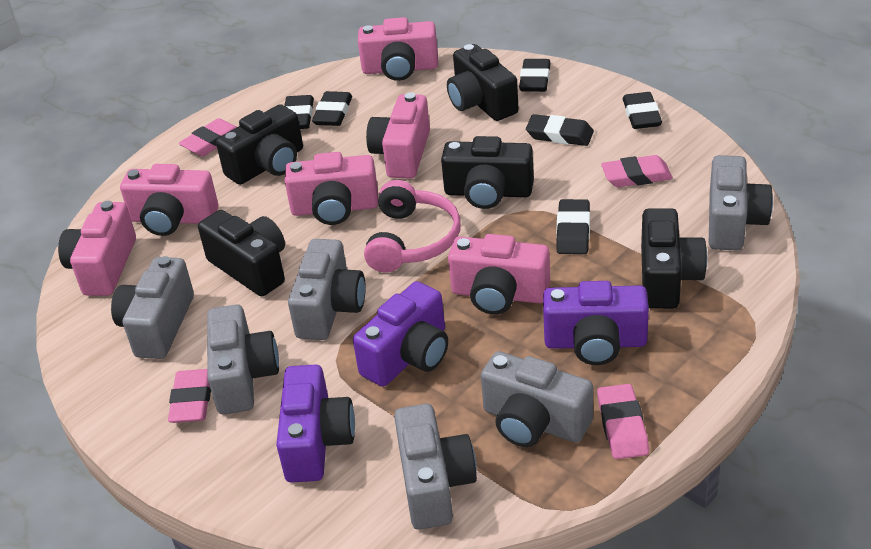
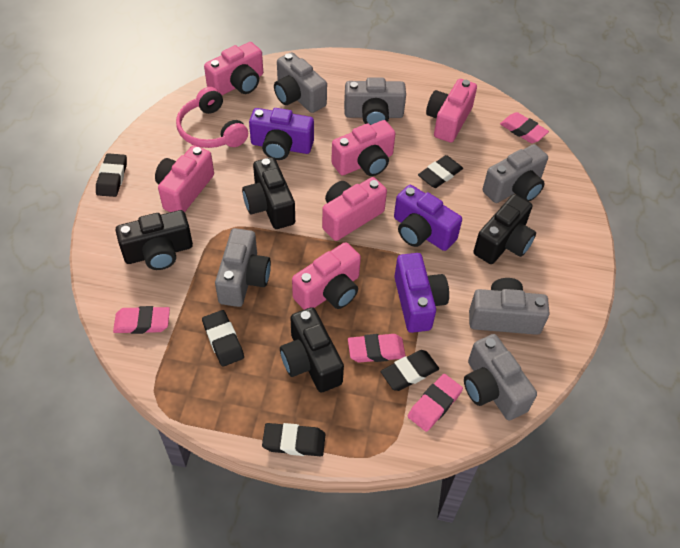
black camera: 5 -> 4
black eraser: 6 -> 5

